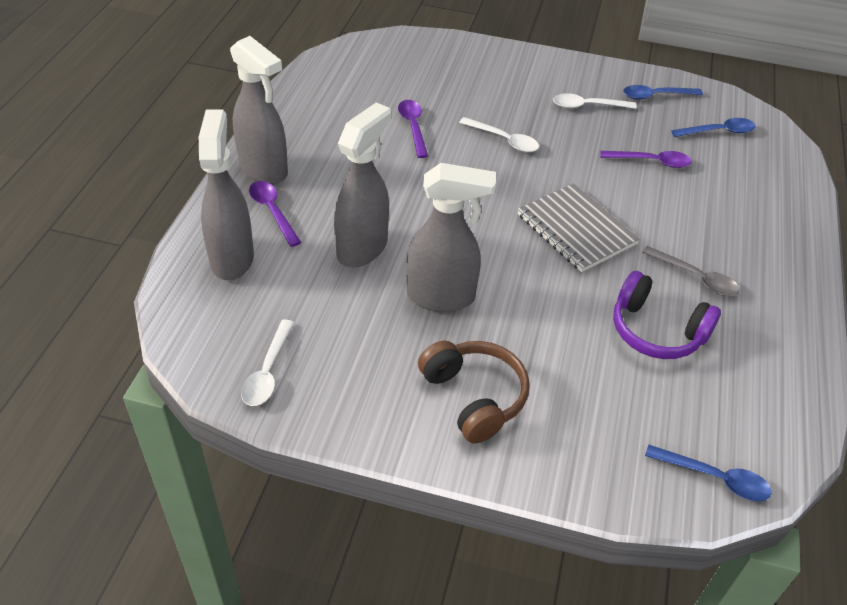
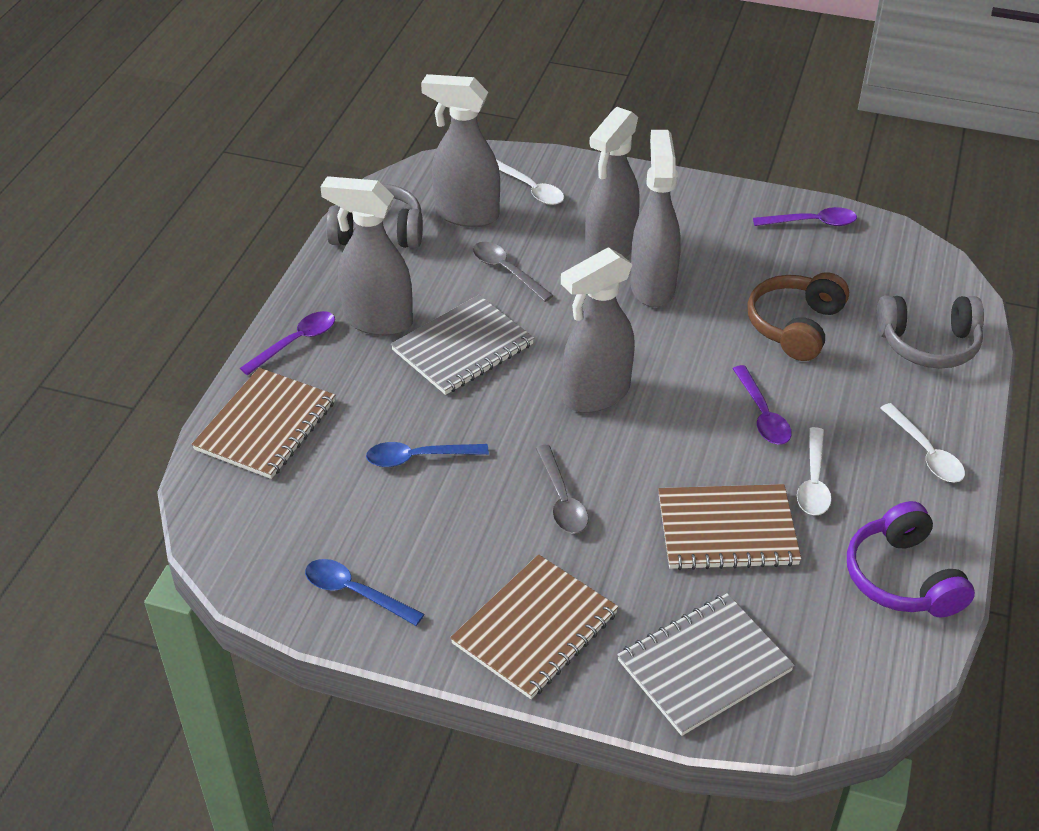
blue spoon: 3 -> 2
brown notebook: 0 -> 3
grey headphones: 0 -> 2
grey notebook: 1 -> 2
grey spoon: 1 -> 2
grey spray bottle: 4 -> 5

